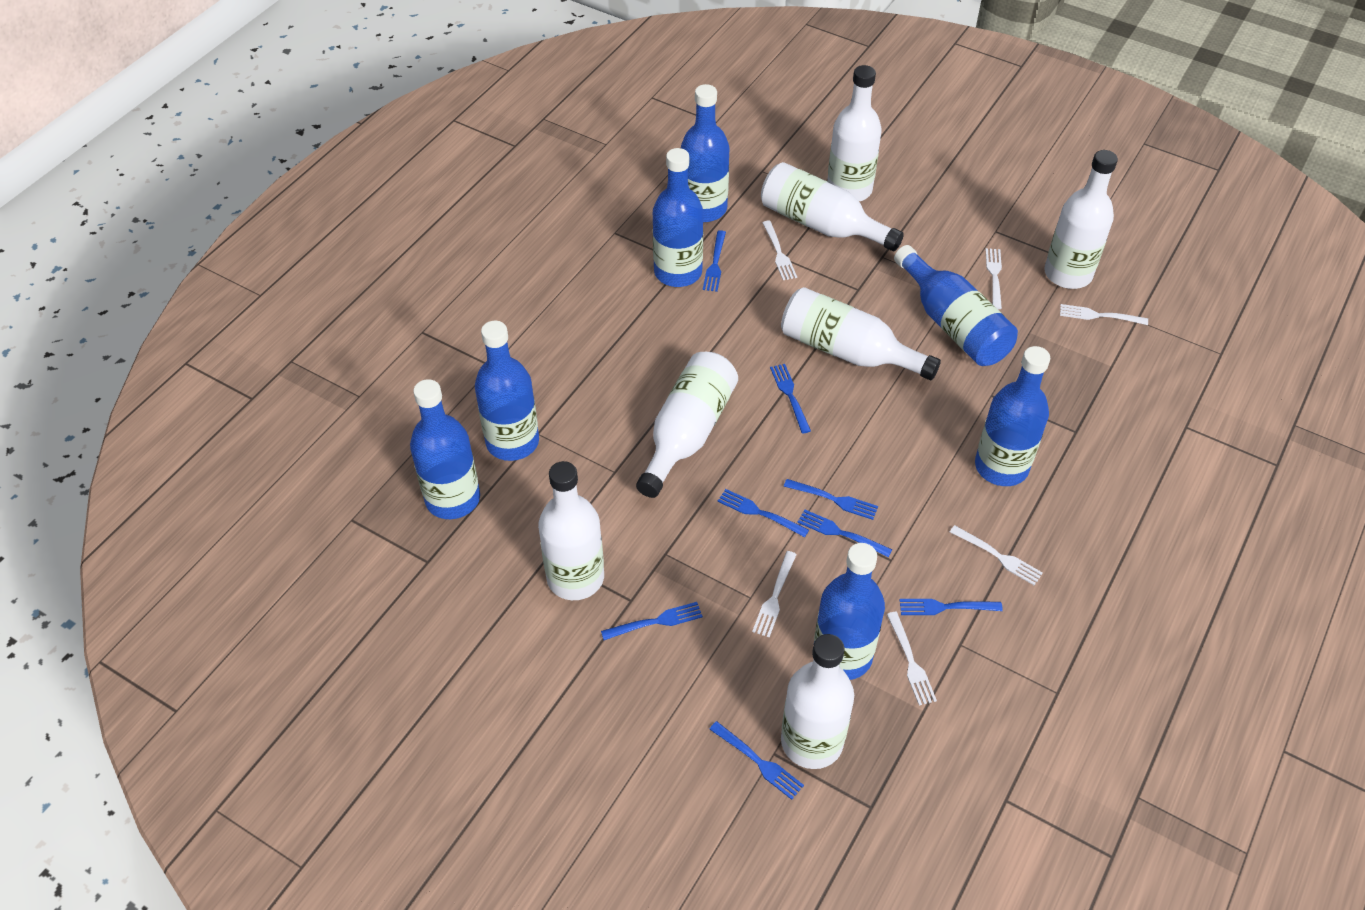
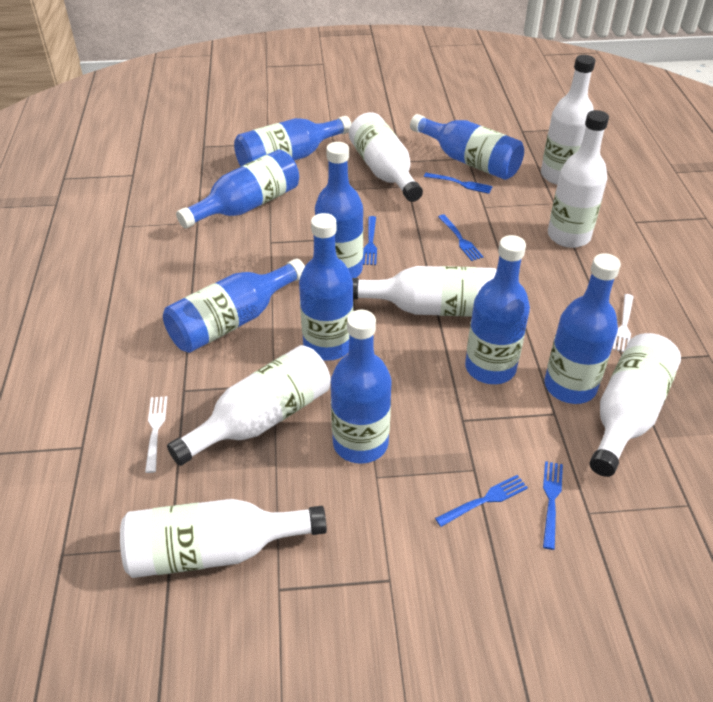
blue bottle: 7 -> 9
blue fork: 8 -> 5
white fork: 6 -> 2

